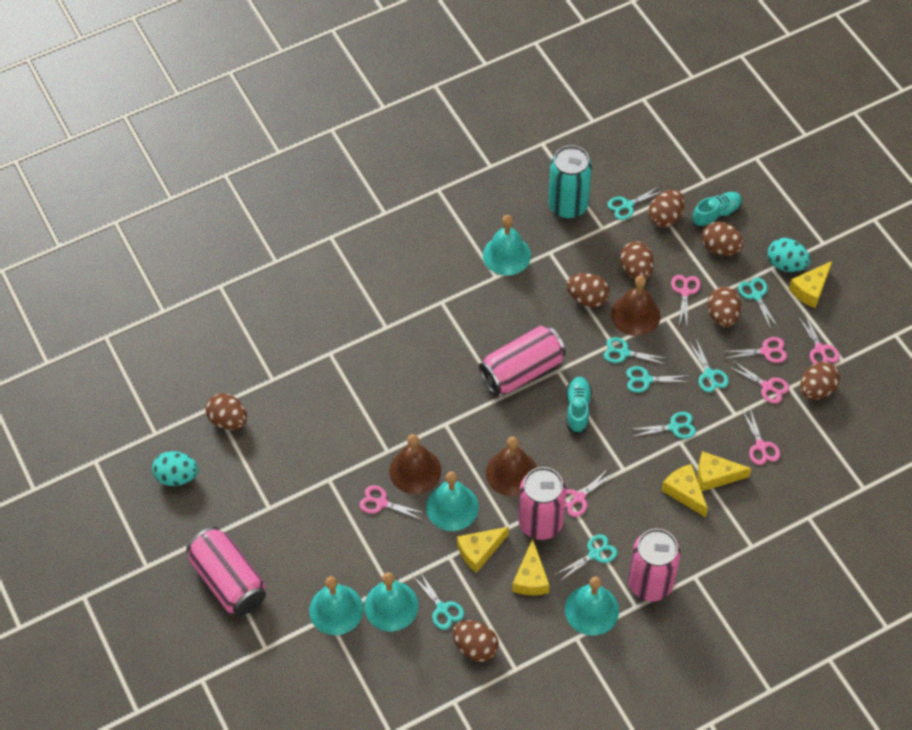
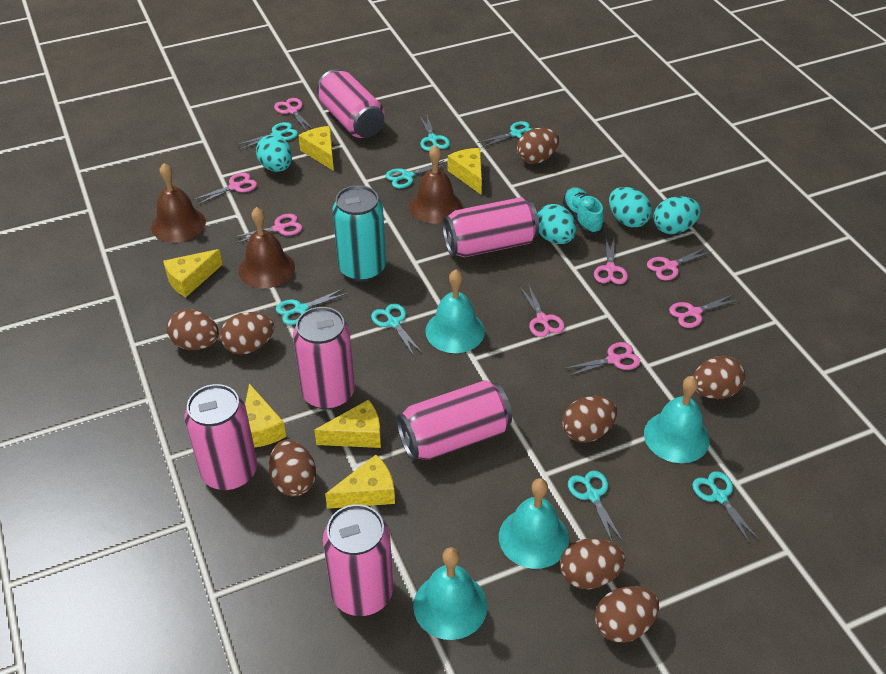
pink can: 4 -> 6
pink scissors: 7 -> 8
turquoise bell: 5 -> 4
turquoise egg: 2 -> 4
turquoise shoe: 2 -> 1
yellow cheese: 5 -> 6

